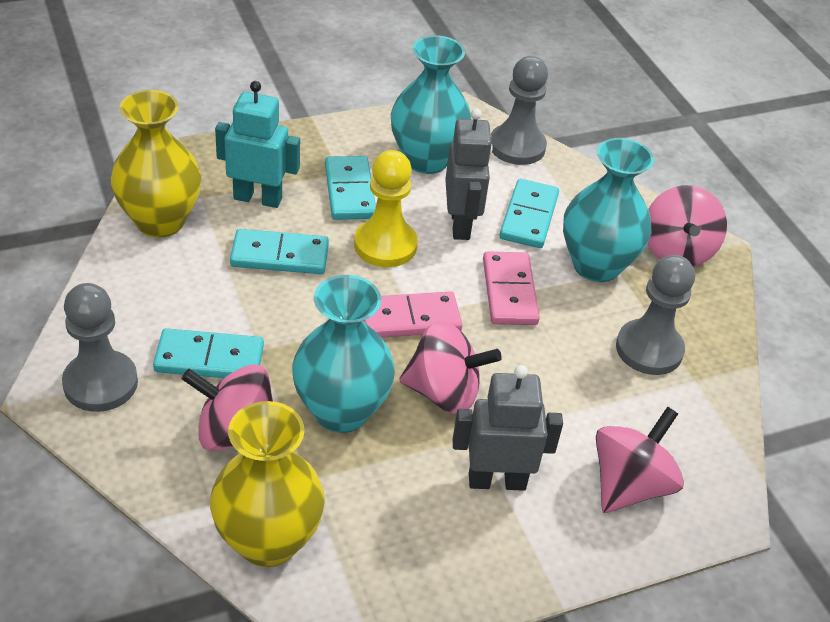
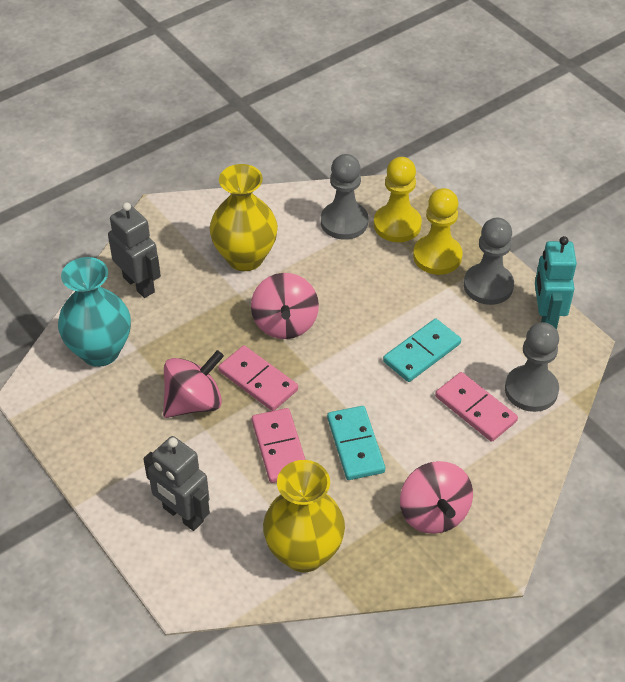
pink domino: 2 -> 3
pink spinning top: 4 -> 3
turquoise domino: 4 -> 2
turquoise vase: 3 -> 1
yellow pawn: 1 -> 2

